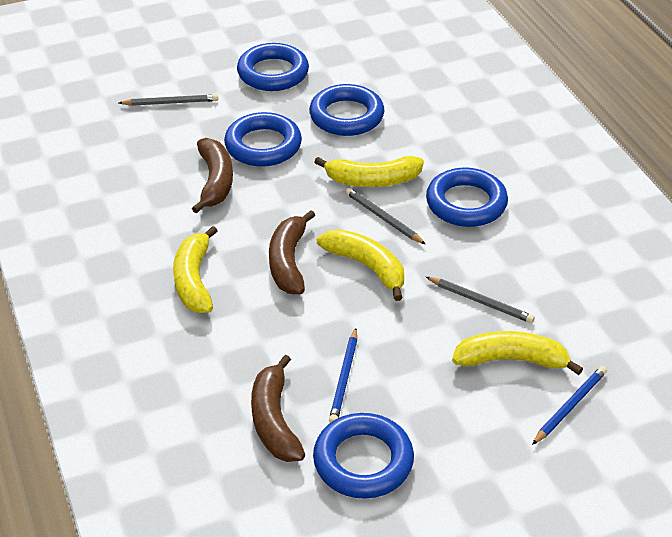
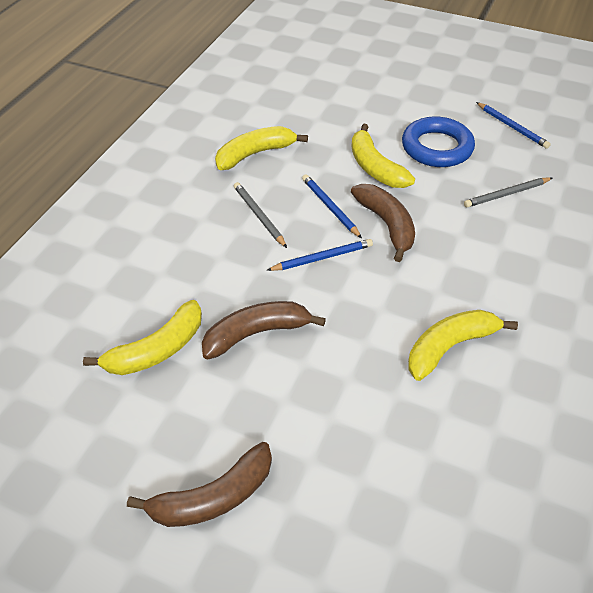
blue pencil: 2 -> 3
blue ring: 5 -> 1
grey pencil: 3 -> 2

